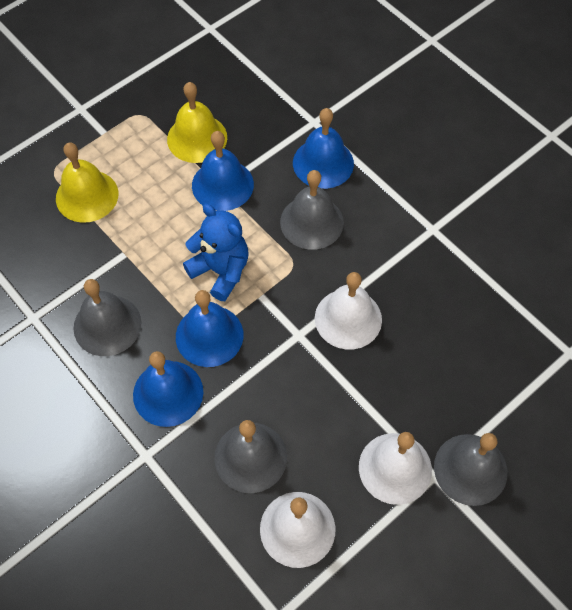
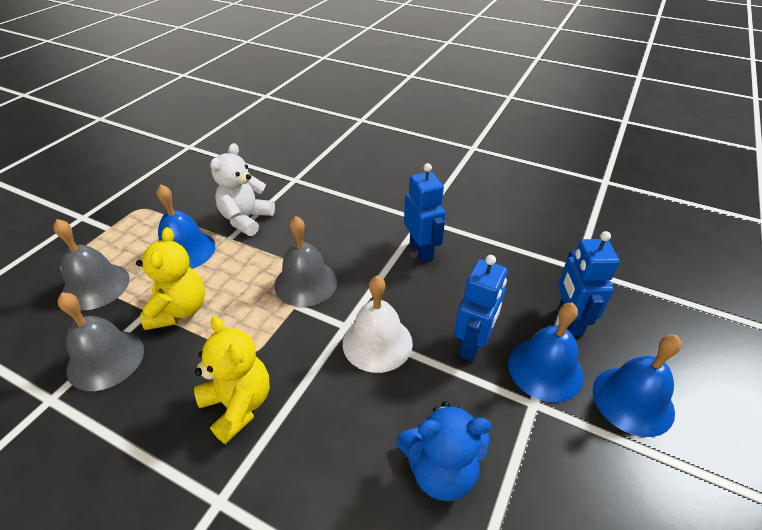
blue bell: 4 -> 3
blue robot: 0 -> 3
grey bell: 4 -> 3
white bell: 3 -> 1
white teddy bear: 0 -> 1
yellow bell: 2 -> 0
yellow teddy bear: 0 -> 2

